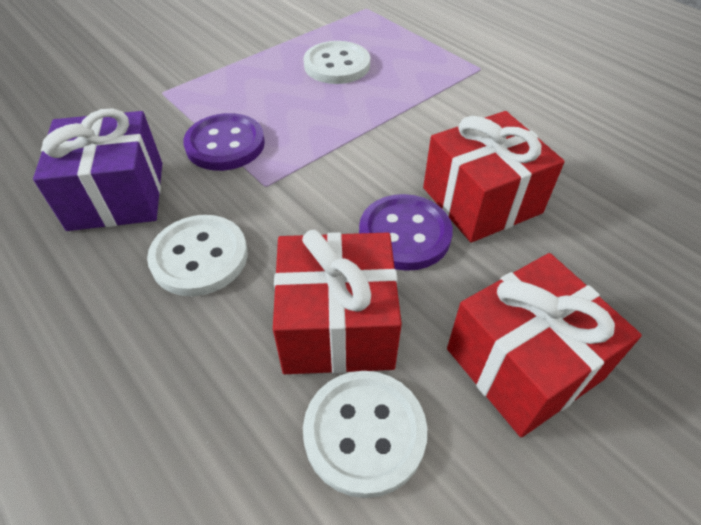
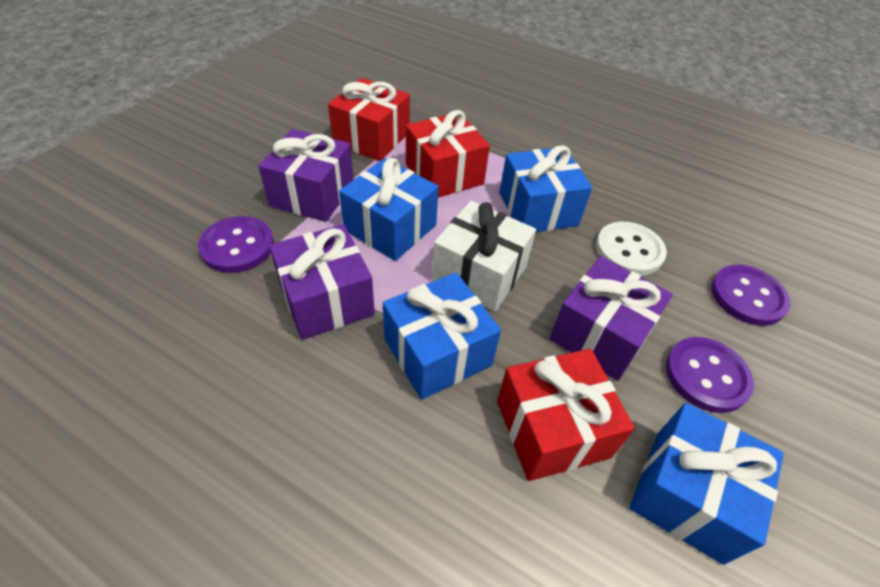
blue gift: 0 -> 4
purple button: 2 -> 3
purple gift: 1 -> 3
white button: 3 -> 1
white gift: 0 -> 1

